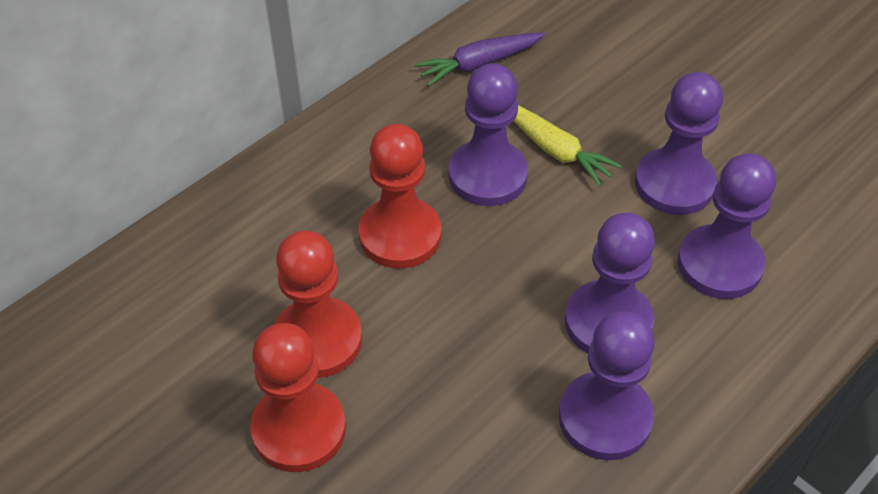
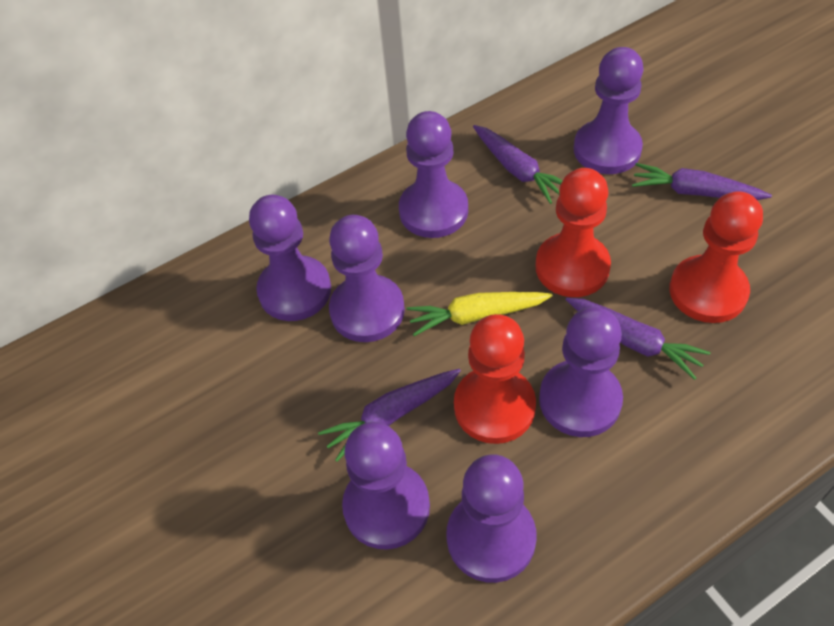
purple carrot: 1 -> 4
purple pawn: 5 -> 7

